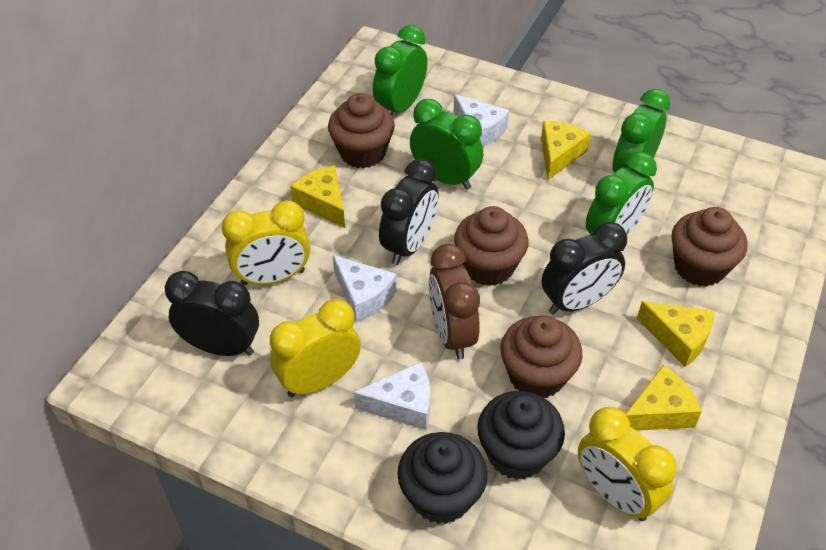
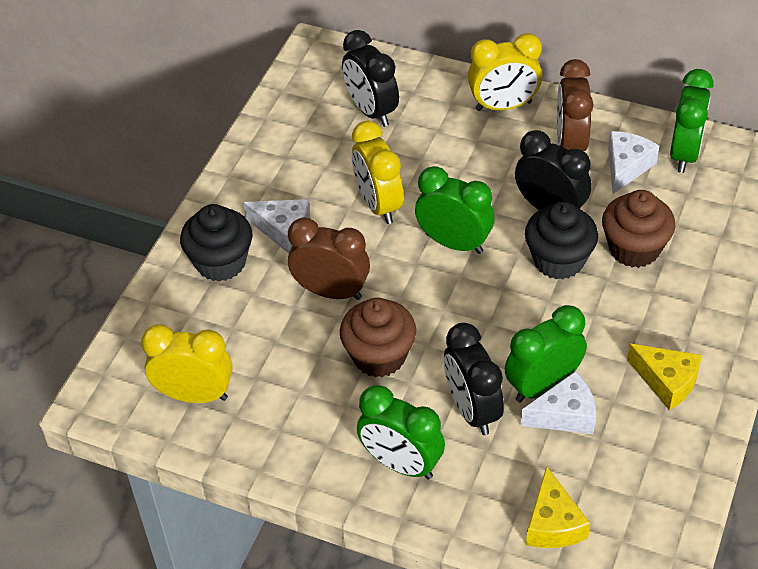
brown clock: 1 -> 2
brown cupcake: 4 -> 2
yellow cheese: 4 -> 2

